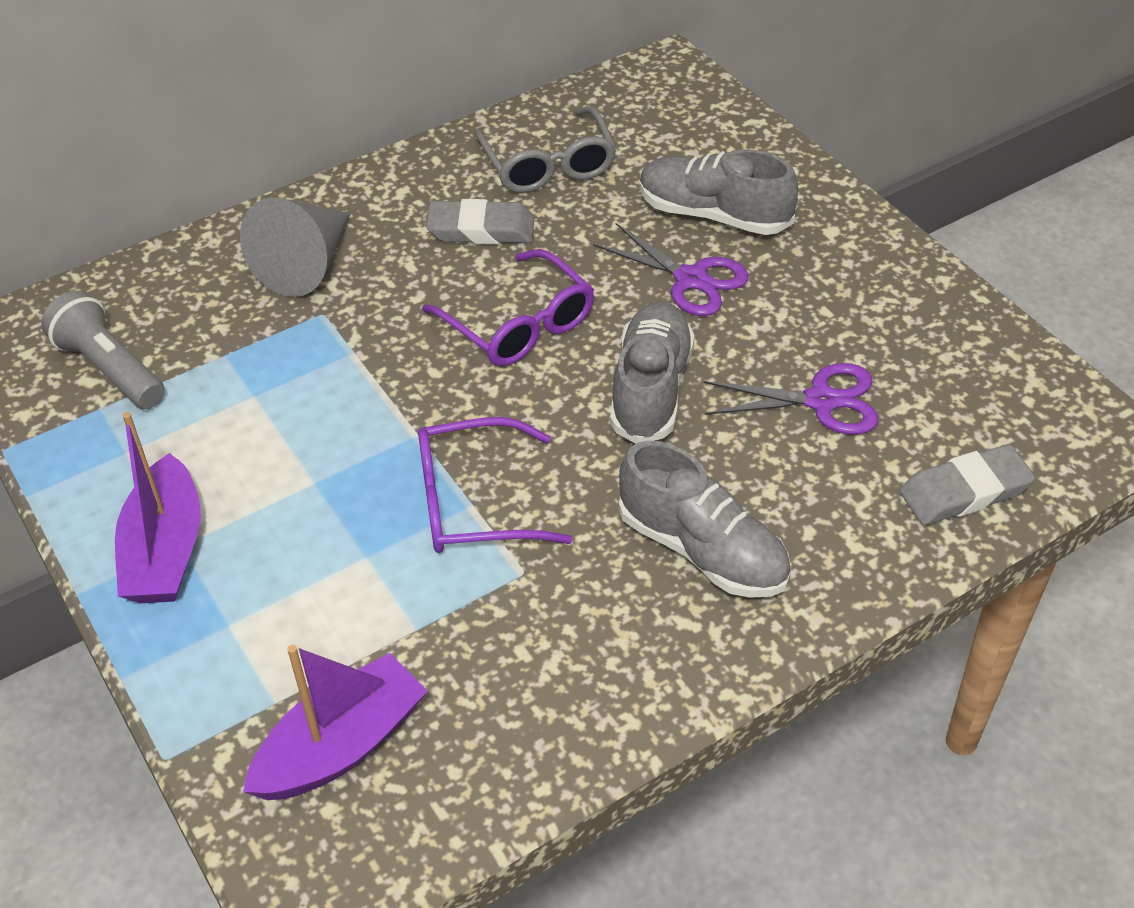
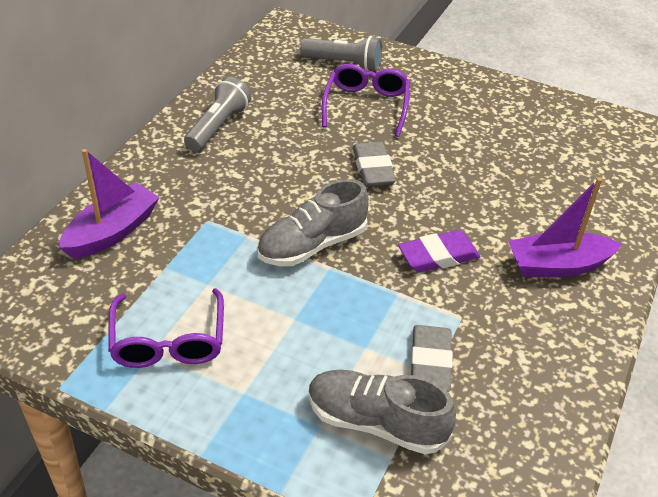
grey cone: 1 -> 0
grey flashlight: 1 -> 2
grey glasses: 1 -> 0
grey shoe: 3 -> 2
purple eraser: 0 -> 1
purple scissors: 2 -> 0

